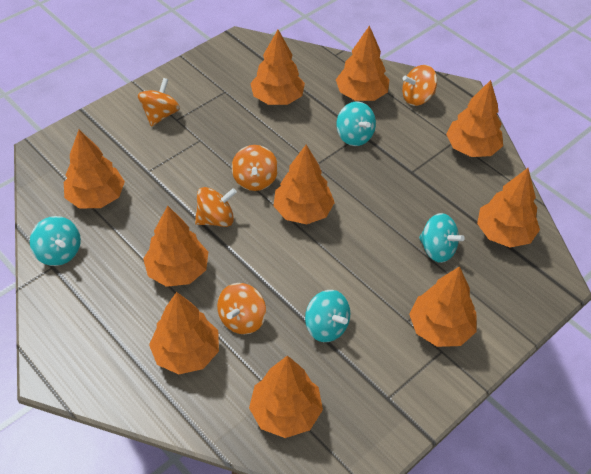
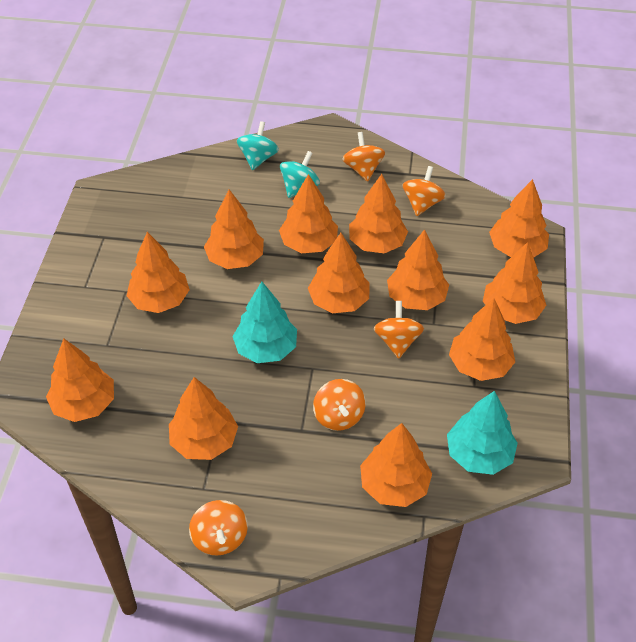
orange tree: 10 -> 12
turquoise spinning top: 4 -> 2
turquoise tree: 0 -> 2

